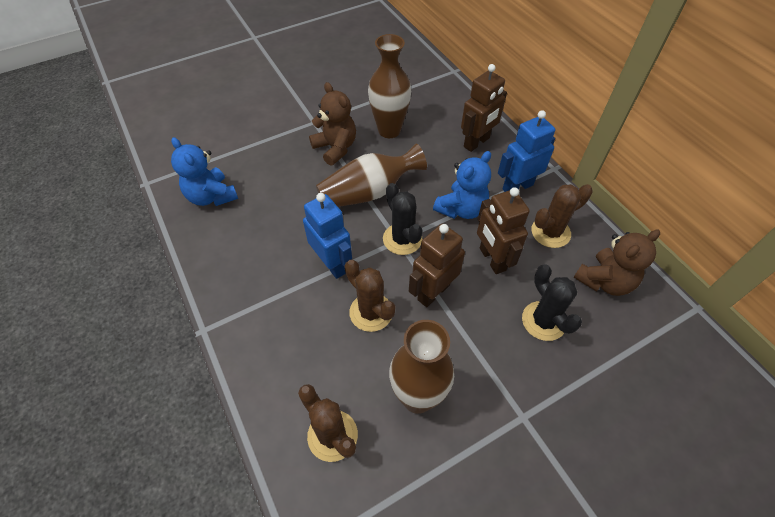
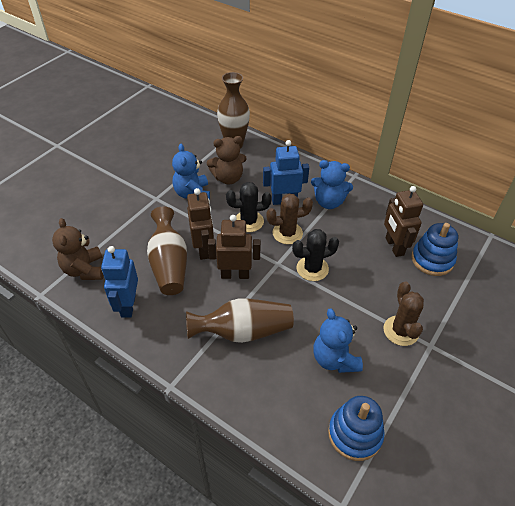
blue stacking toy: 0 -> 2
blue teddy bear: 2 -> 3
brown cactus: 3 -> 2

